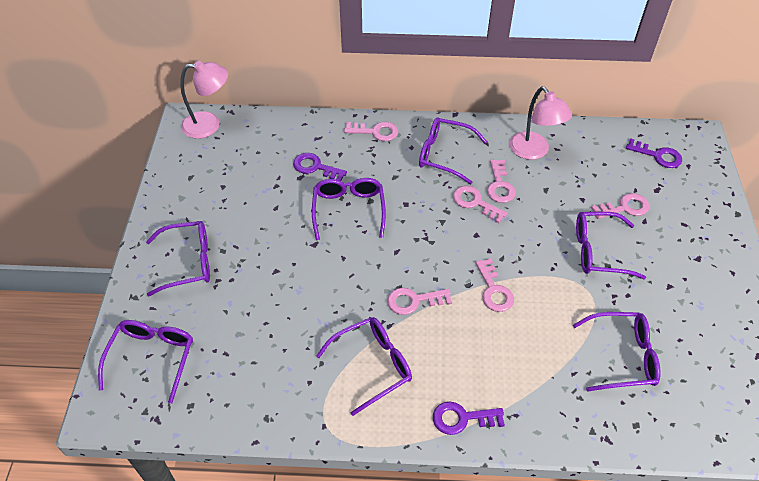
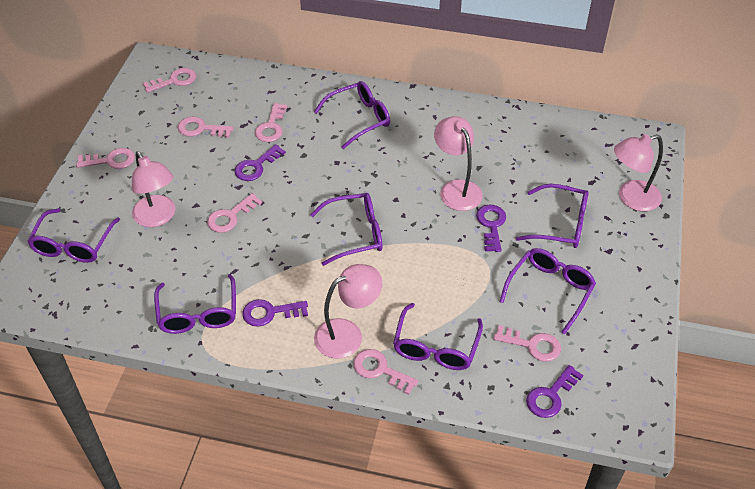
pink key: 6 -> 7
pink lamp: 2 -> 4
purple key: 3 -> 4

